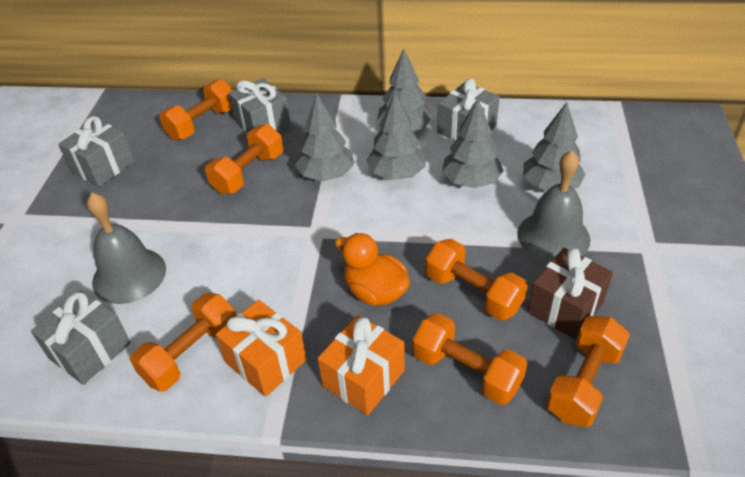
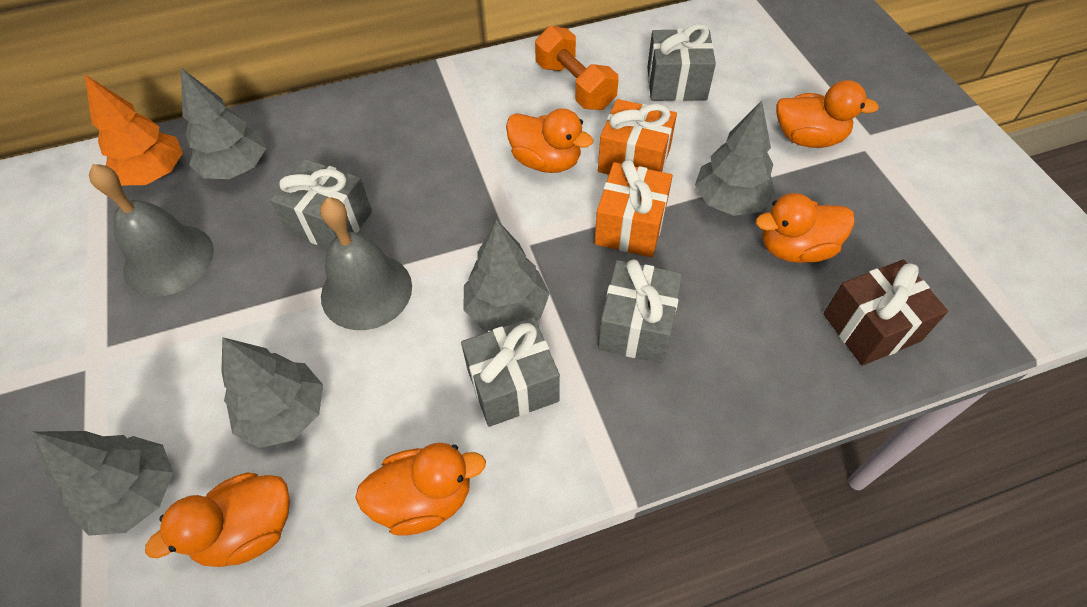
orange duck: 1 -> 5
orange dumbbell: 6 -> 1
orange tree: 0 -> 1

